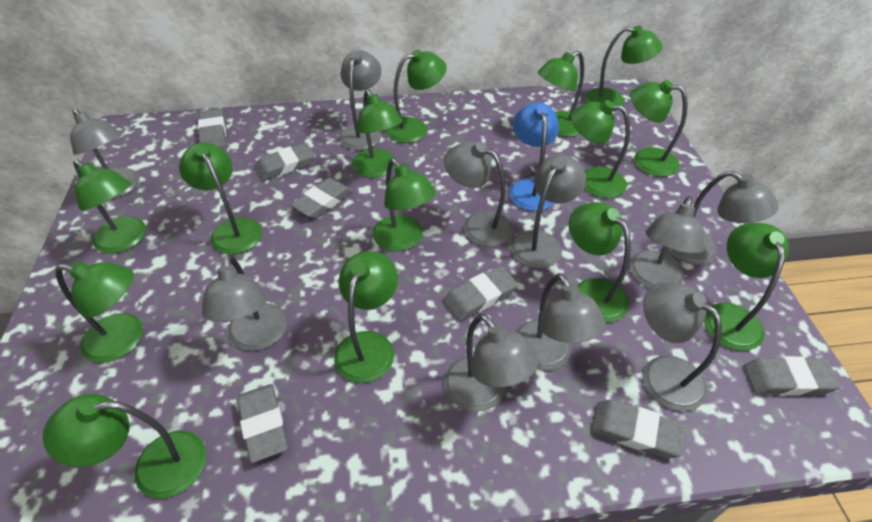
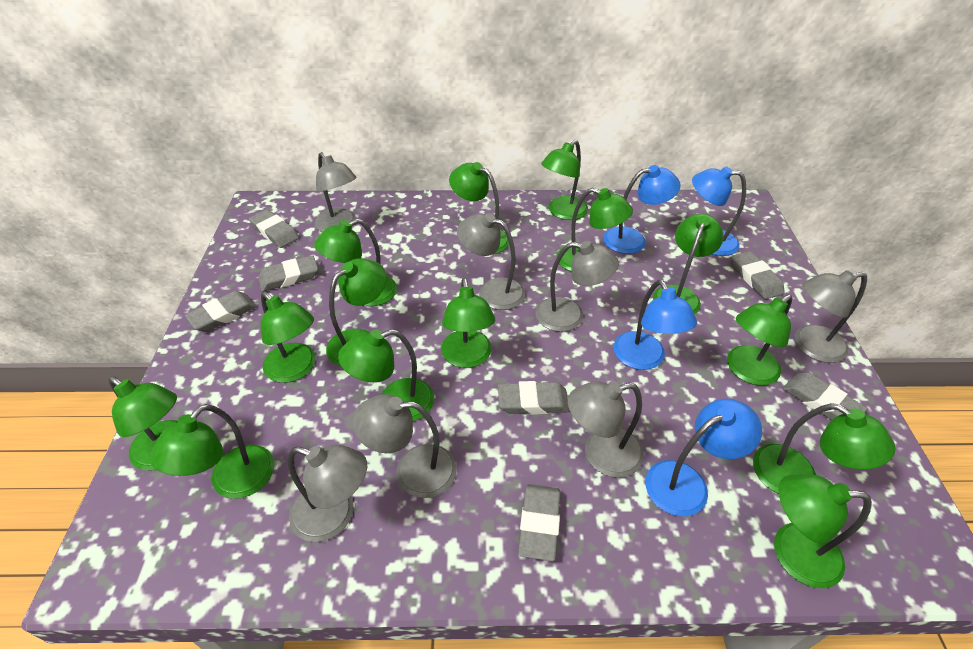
blue lamp: 1 -> 4
grey lamp: 10 -> 7

